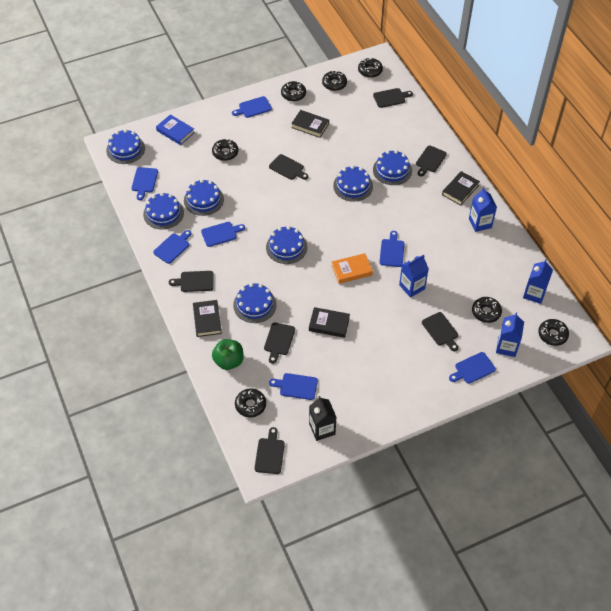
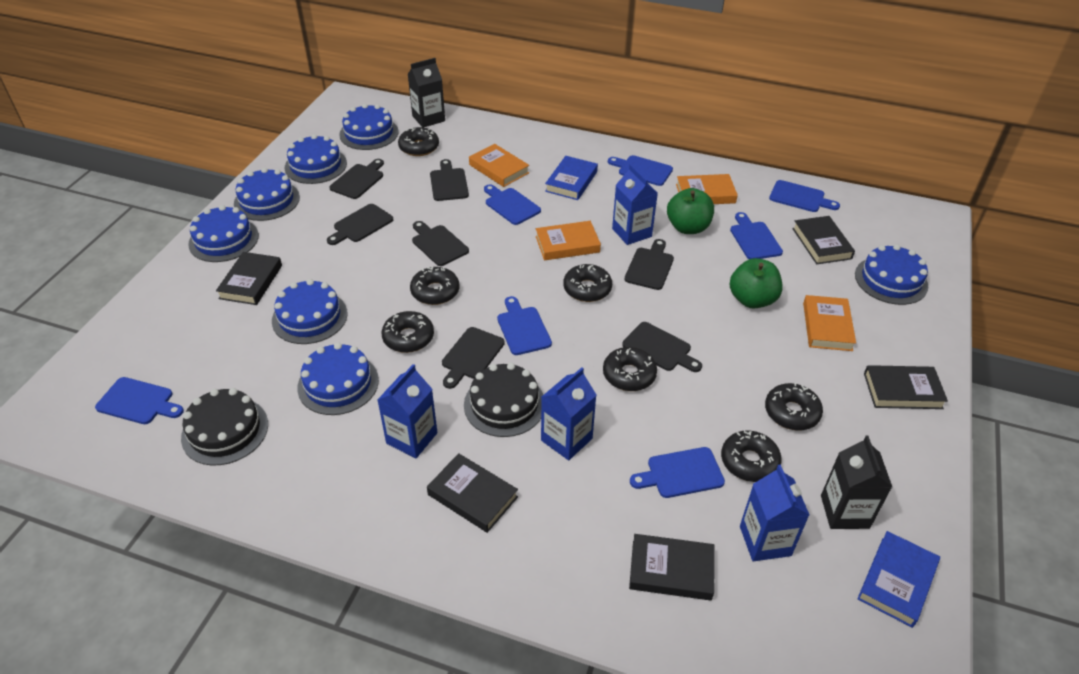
black book: 4 -> 5
black cake: 0 -> 2
black carton: 1 -> 2
blue book: 1 -> 2
green apple: 1 -> 2
orange book: 1 -> 4

